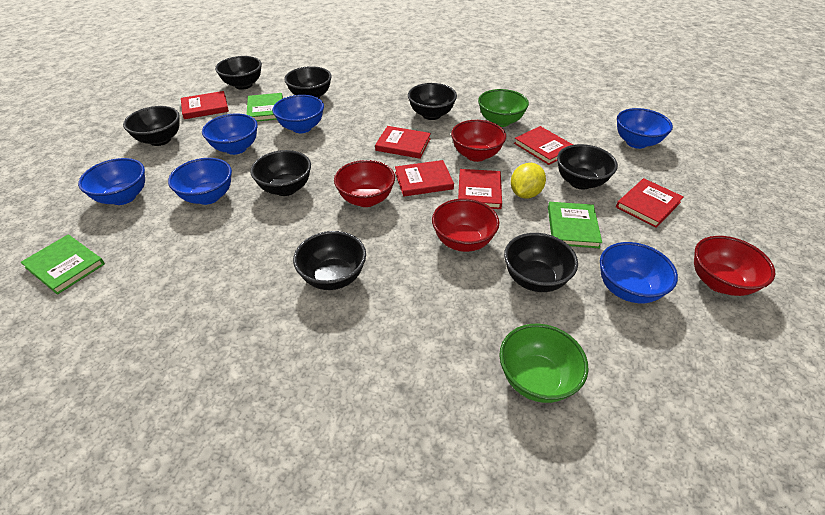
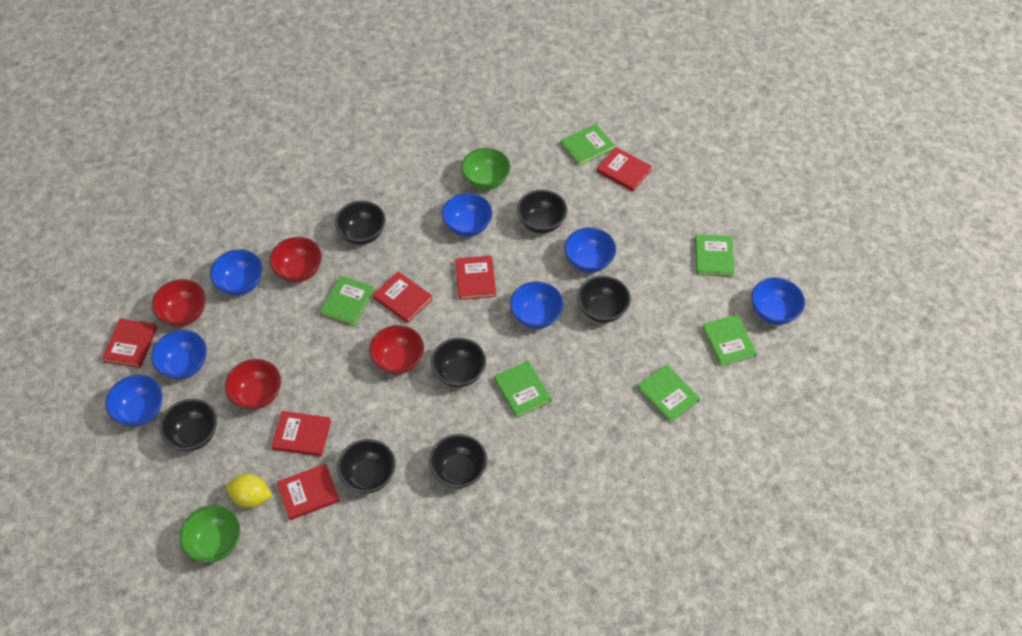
black bowl: 8 -> 7
blue bowl: 6 -> 7
green book: 3 -> 6

